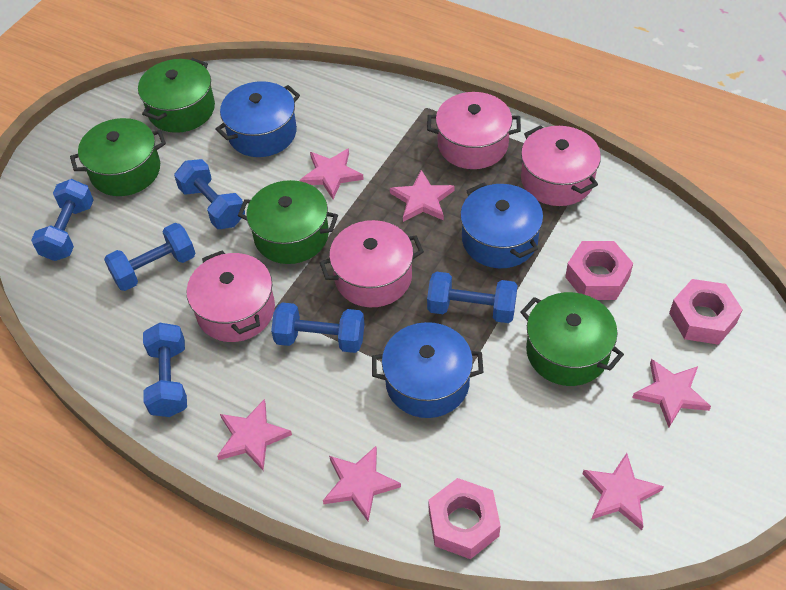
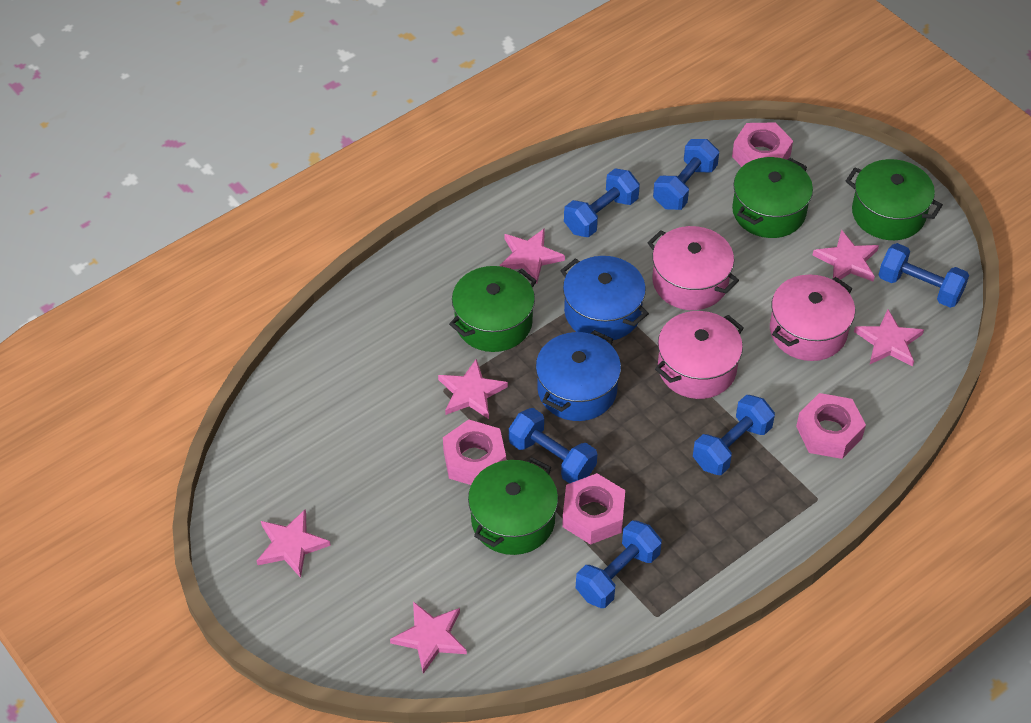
blue pot: 3 -> 2
pink nut: 3 -> 4
pink pot: 4 -> 3

